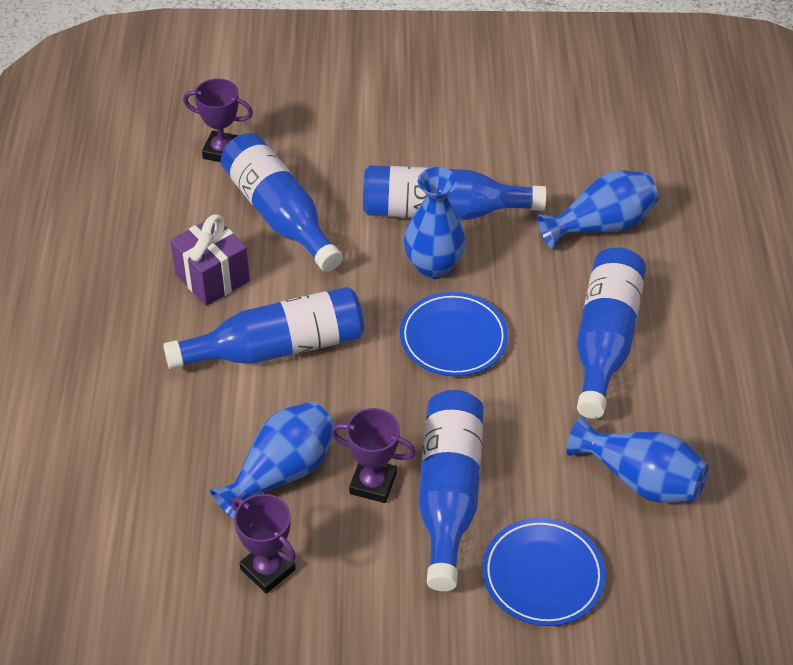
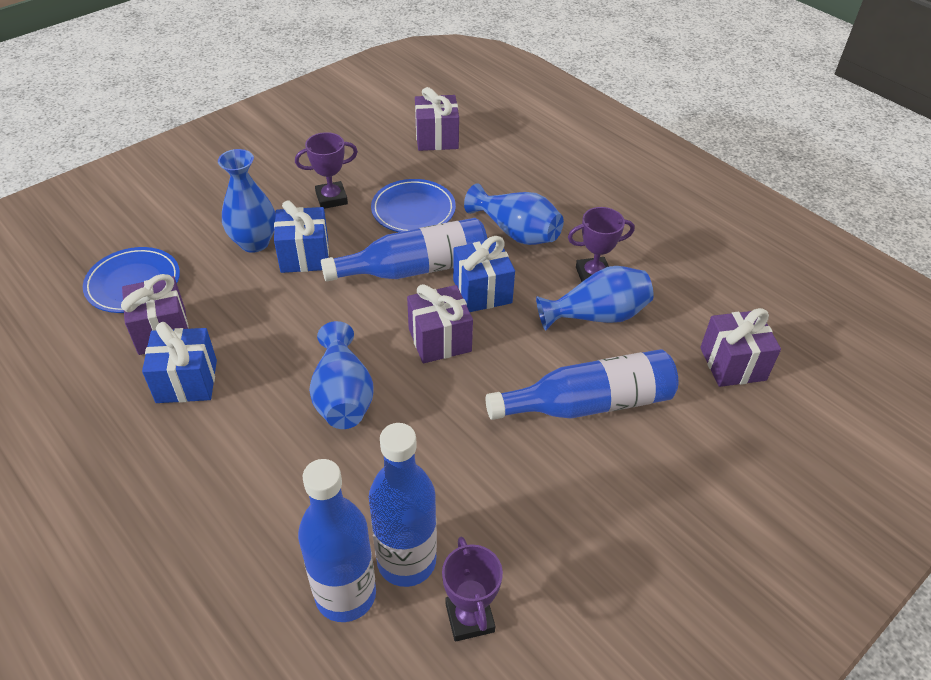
blue bottle: 5 -> 4
blue gift: 0 -> 3
purple gift: 1 -> 4

